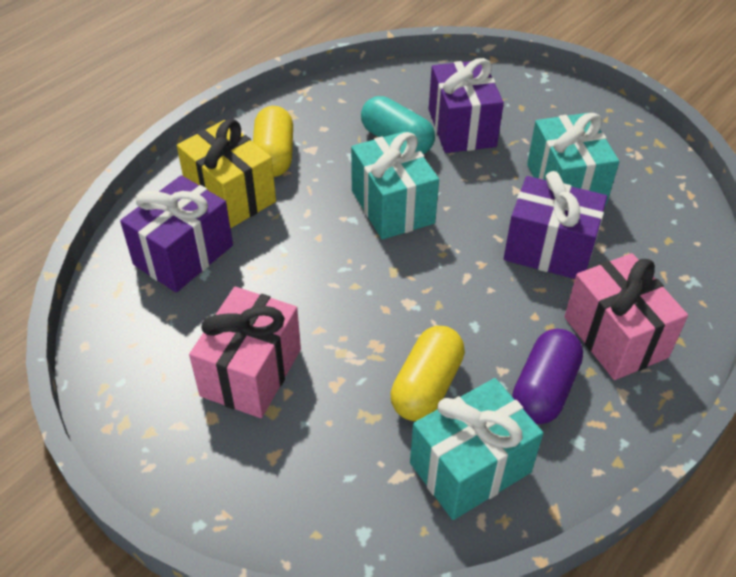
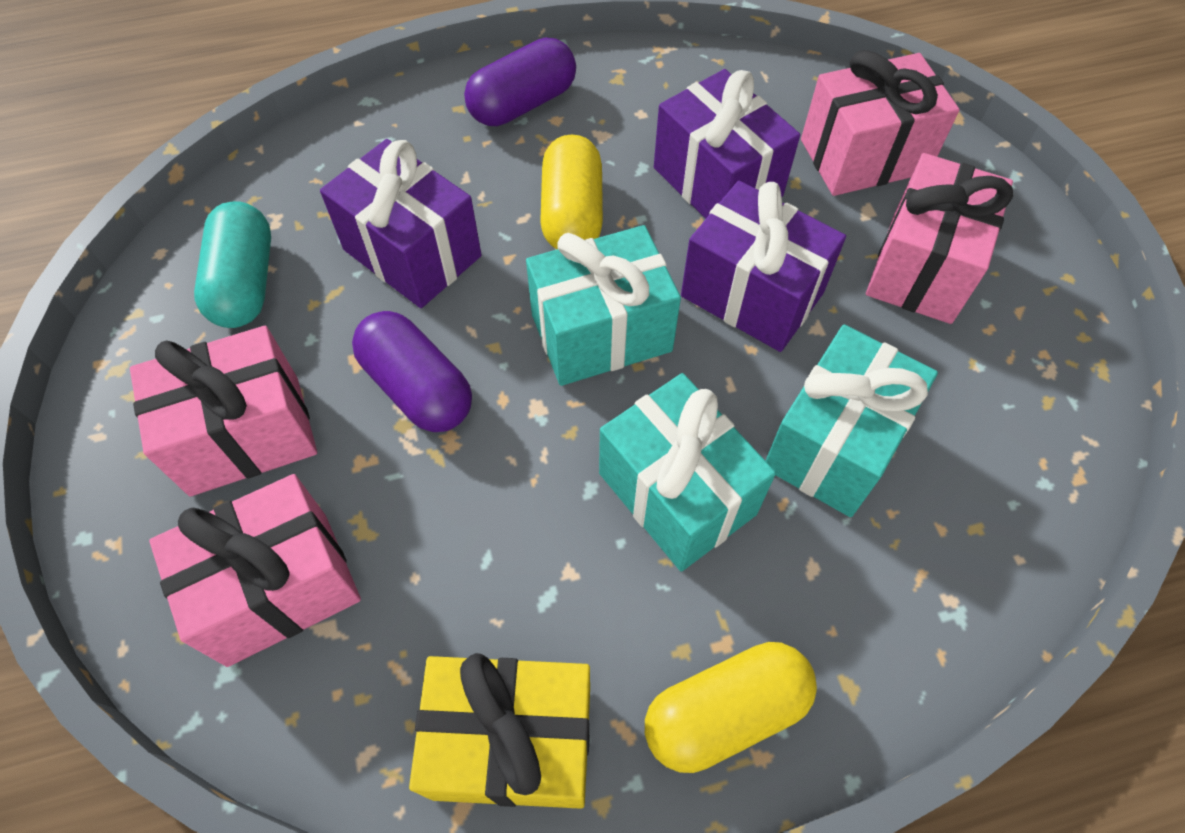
pink gift: 2 -> 4
purple capsule: 1 -> 2

